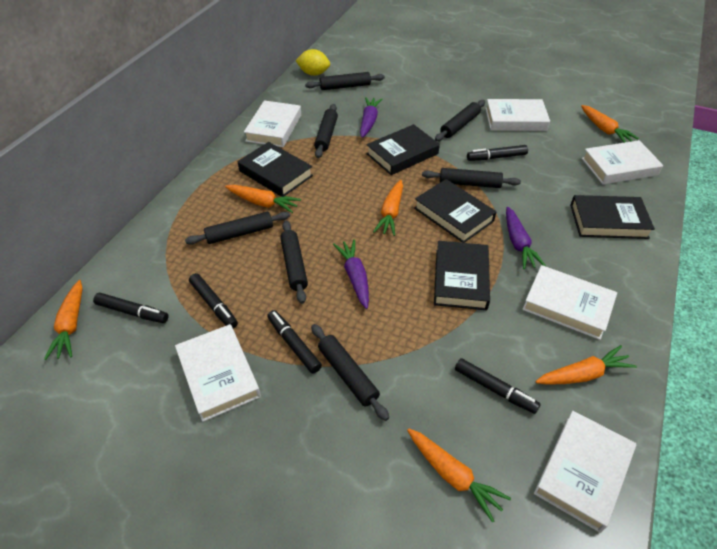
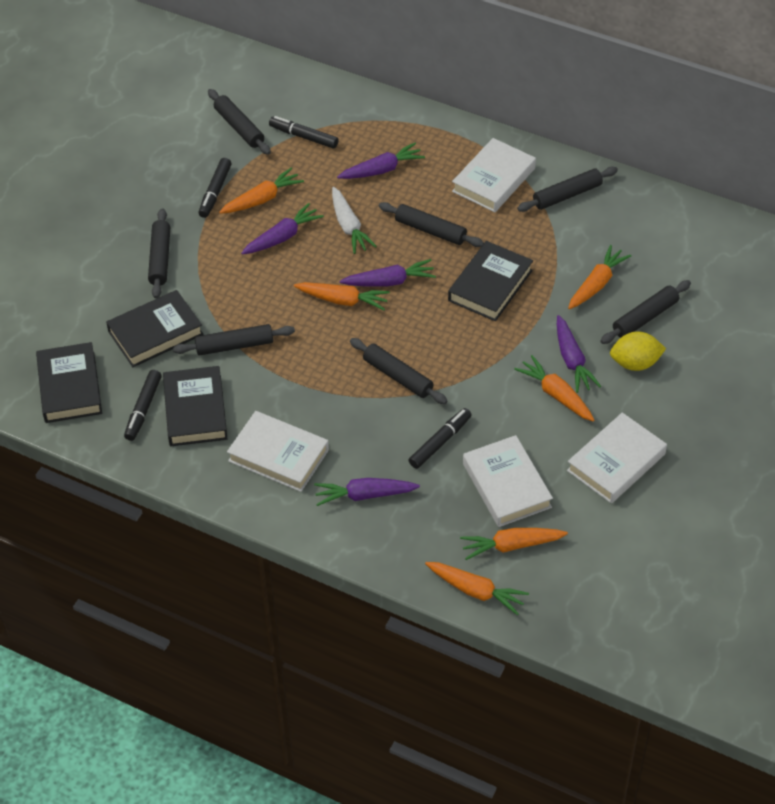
black book: 5 -> 4
black marker: 5 -> 4
purple carrot: 3 -> 5
white book: 6 -> 4
white carrot: 0 -> 1

